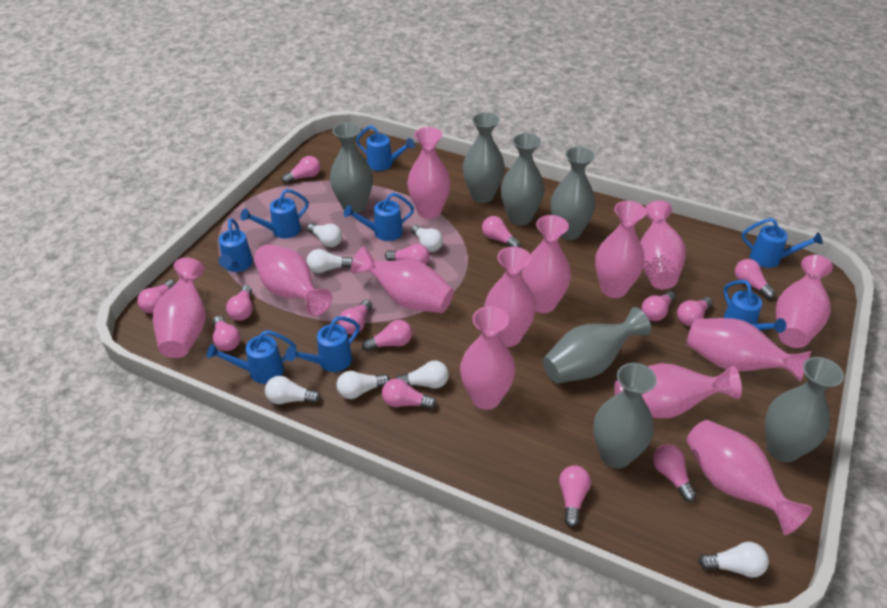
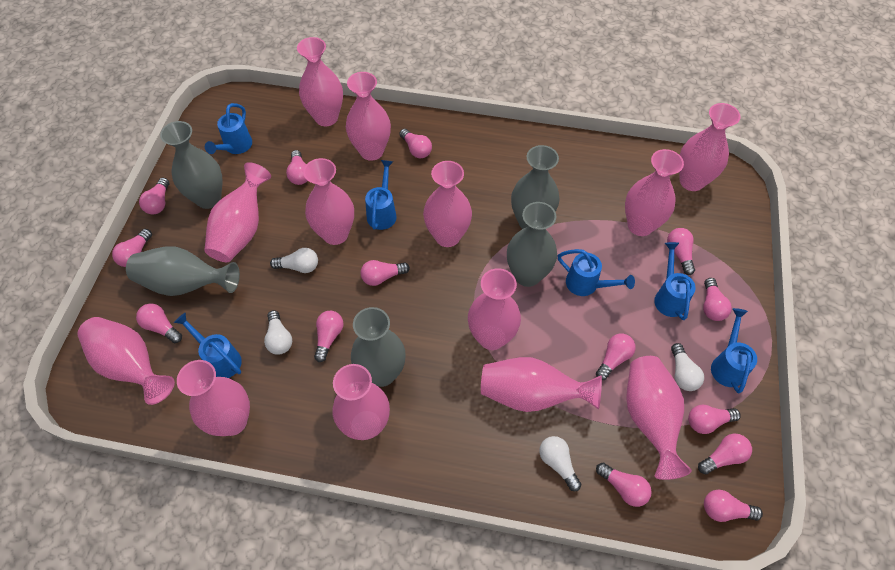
blue watering can: 8 -> 6
grey vase: 7 -> 5
white light bulb: 7 -> 4

